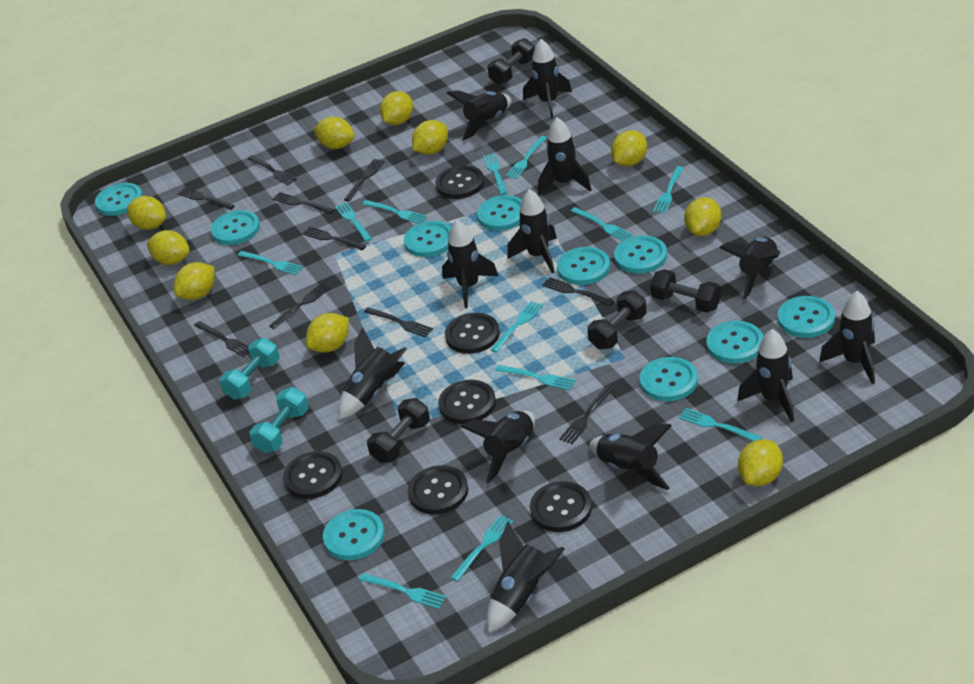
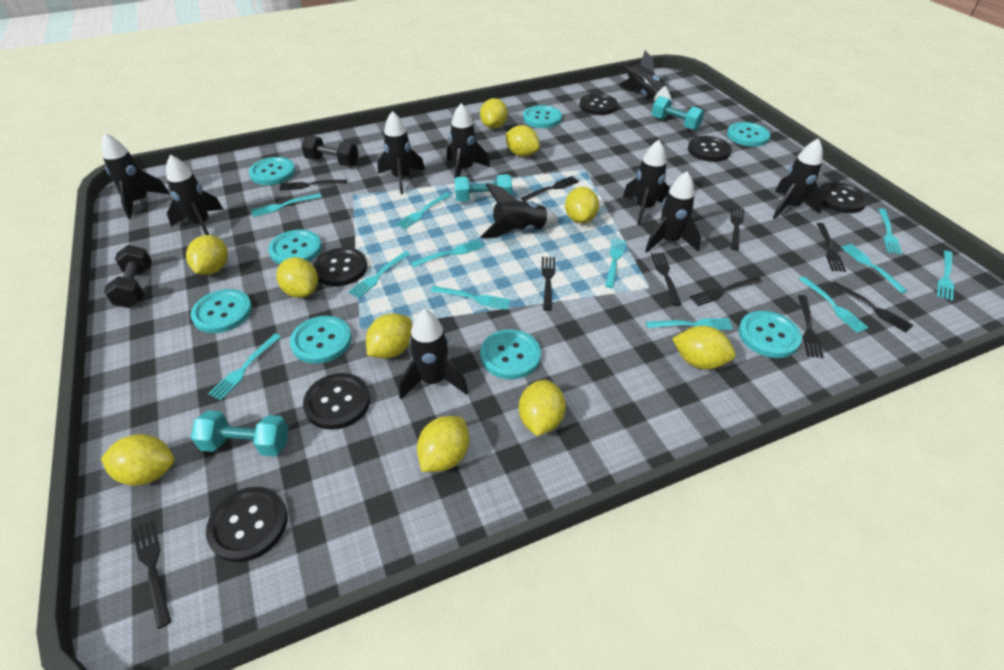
black dumbbell: 4 -> 2
black rocket: 12 -> 10
turquoise button: 10 -> 8
turquoise dumbbell: 2 -> 3

